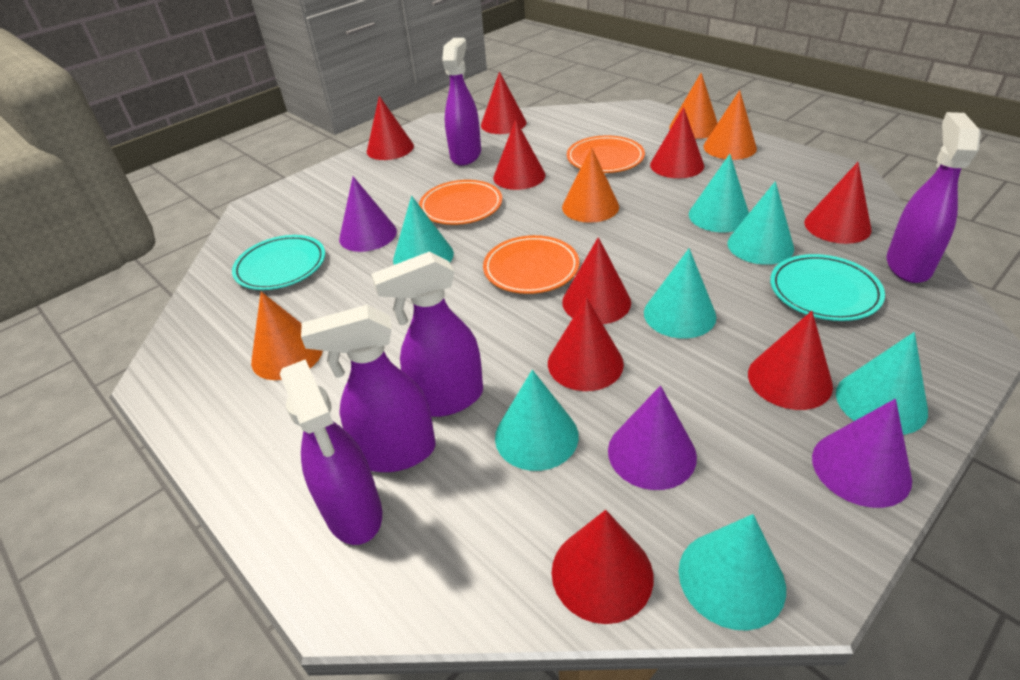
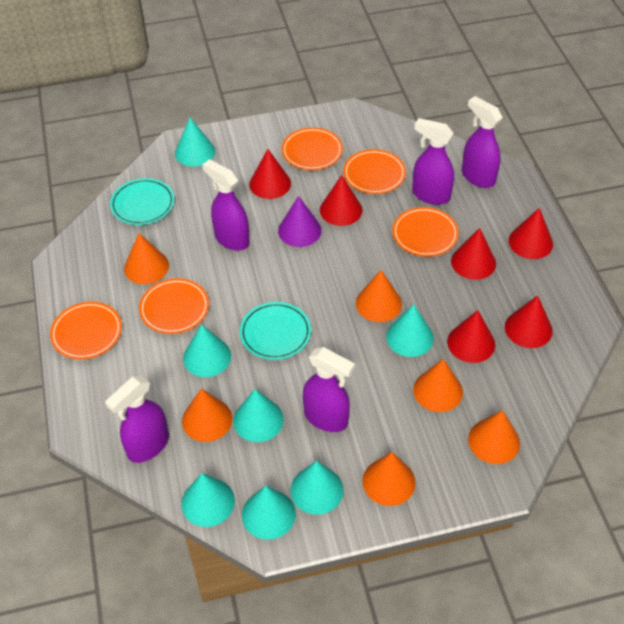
orange cone: 4 -> 6
orange plate: 3 -> 5
purple cone: 3 -> 1
red cone: 9 -> 6

